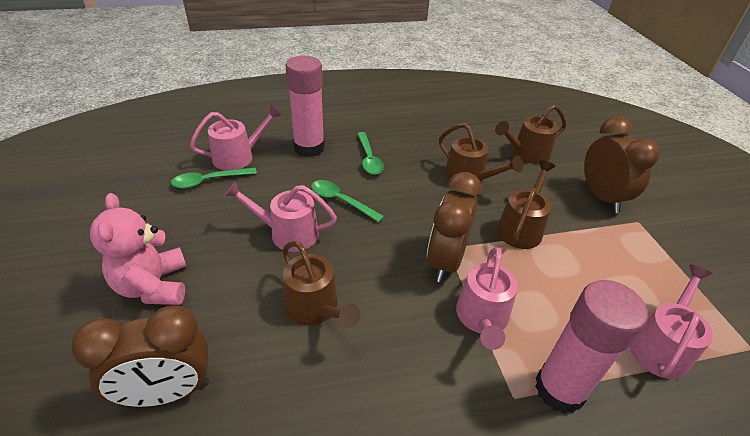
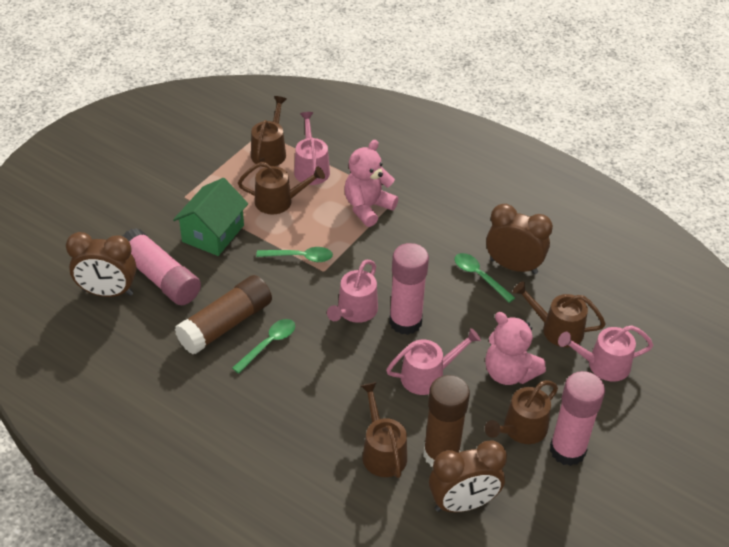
brown glue stick: 0 -> 2
brown watering can: 4 -> 5
green house: 0 -> 1
pink glue stick: 2 -> 3
pink teddy bear: 1 -> 2

